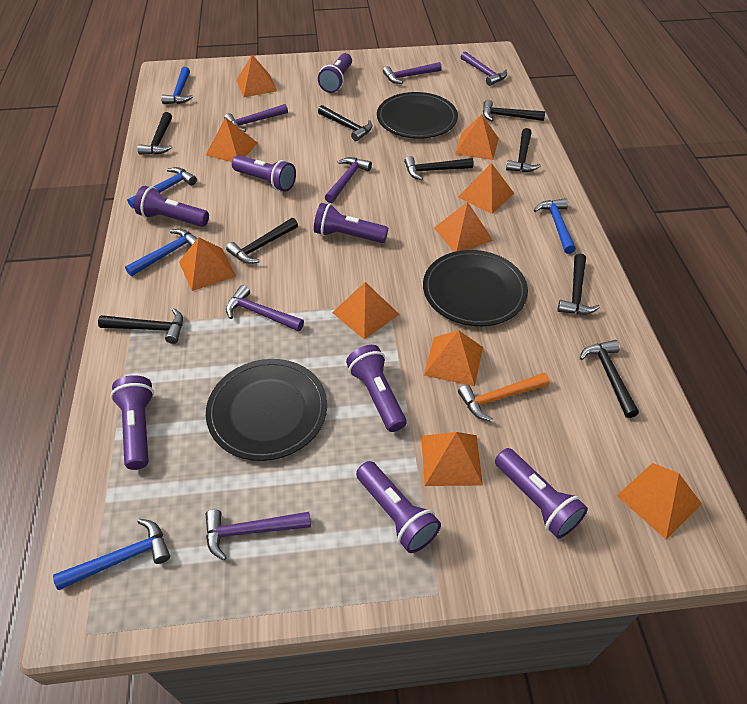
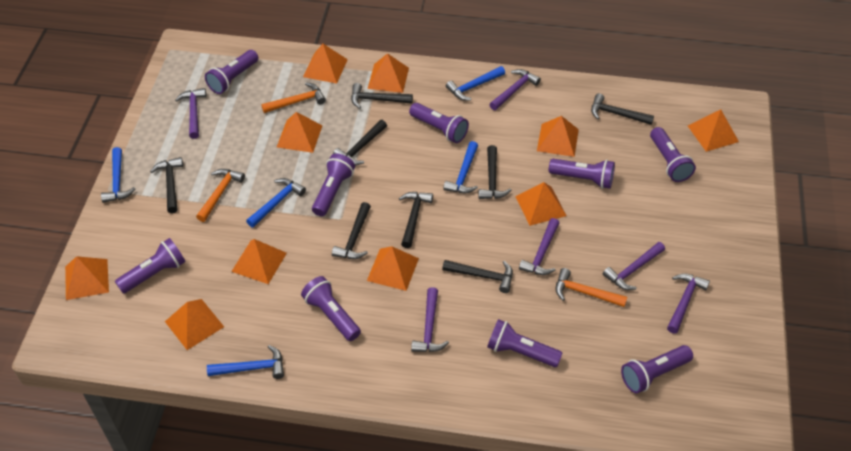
black hammer: 9 -> 8
black plate: 3 -> 0
orange hammer: 1 -> 3
purple flashlight: 8 -> 9

